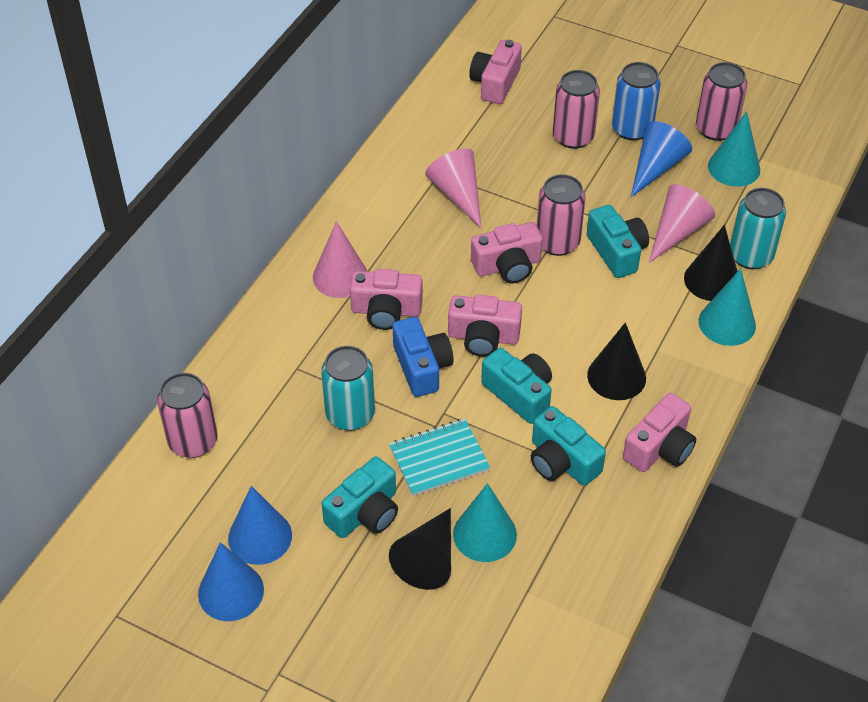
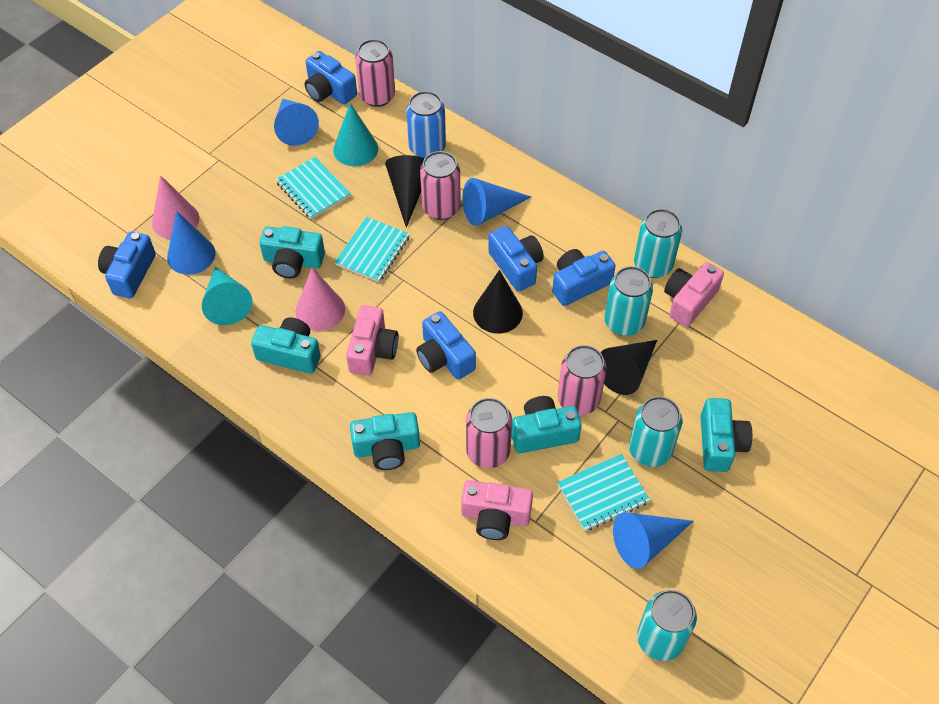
blue camera: 1 -> 5
blue cone: 3 -> 4
pink camera: 5 -> 3
pink cone: 3 -> 2
turquoise camera: 4 -> 5
turquoise can: 2 -> 4
turquoise cone: 3 -> 2
turquoise notebook: 1 -> 3

